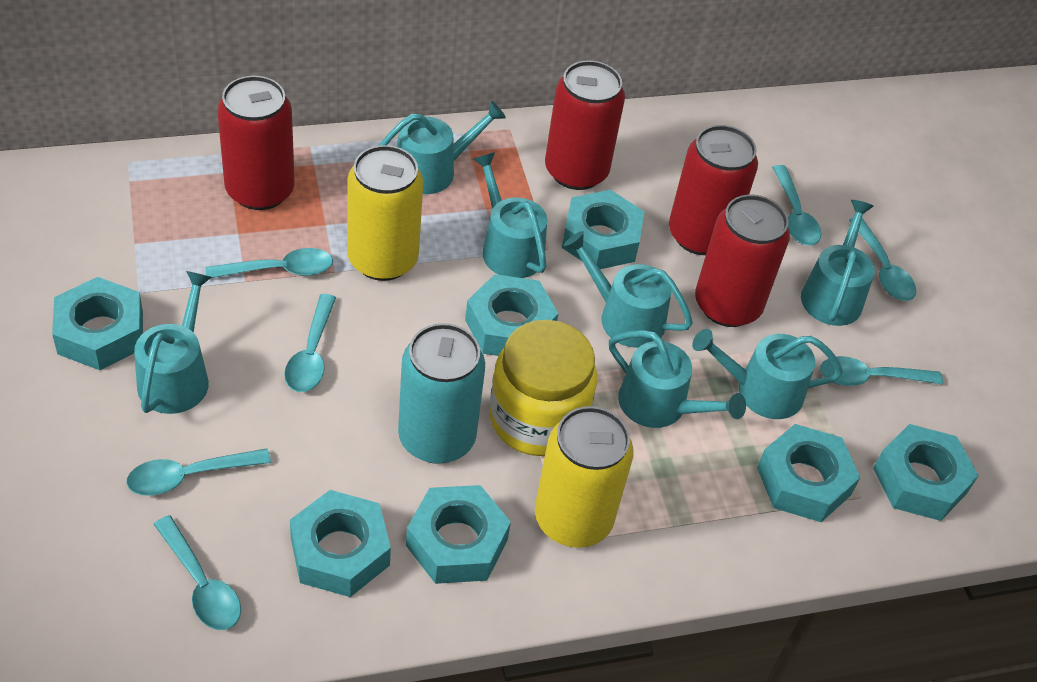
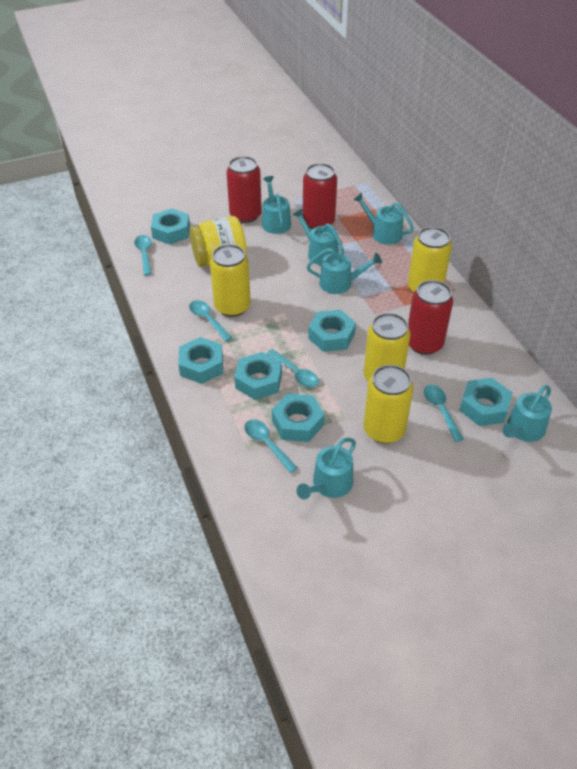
red can: 4 -> 3
turquoise can: 1 -> 0
turquoise nut: 7 -> 6
turquoise spoon: 7 -> 5
turquoise watering can: 7 -> 6
yellow can: 2 -> 4

